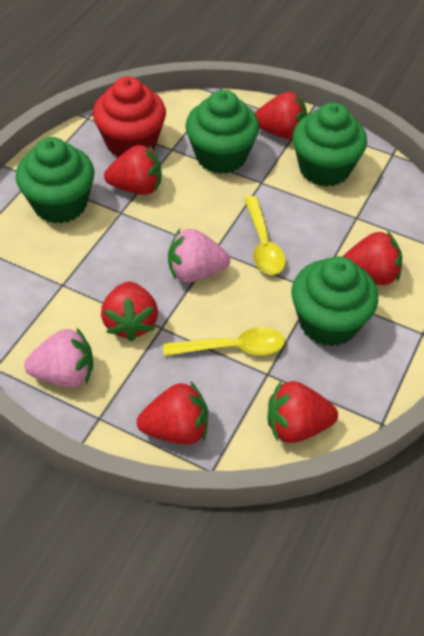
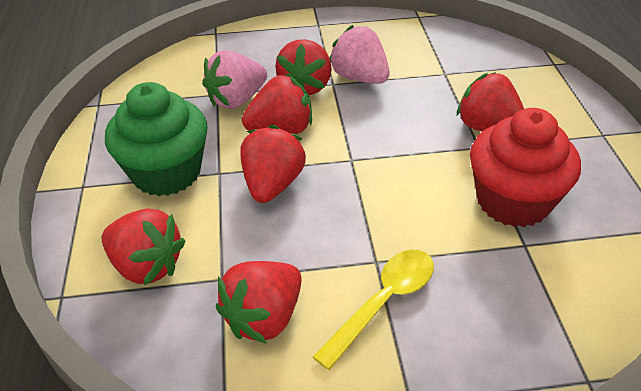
green cupcake: 4 -> 1
yellow spoon: 2 -> 1

